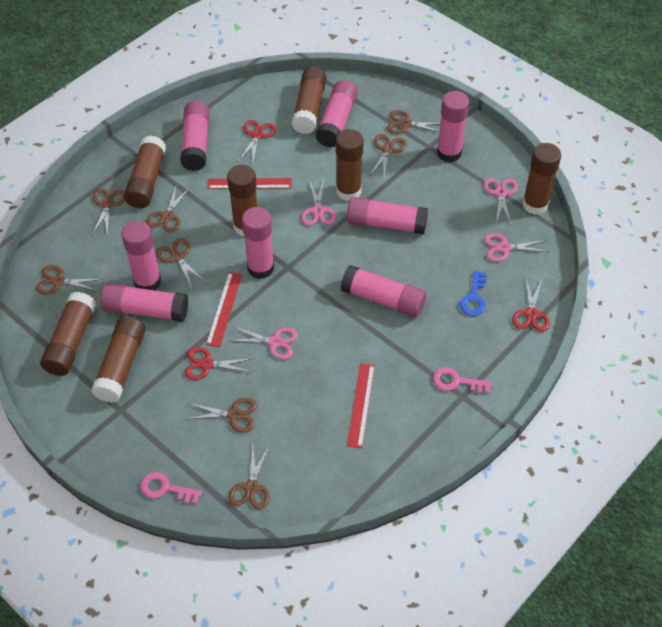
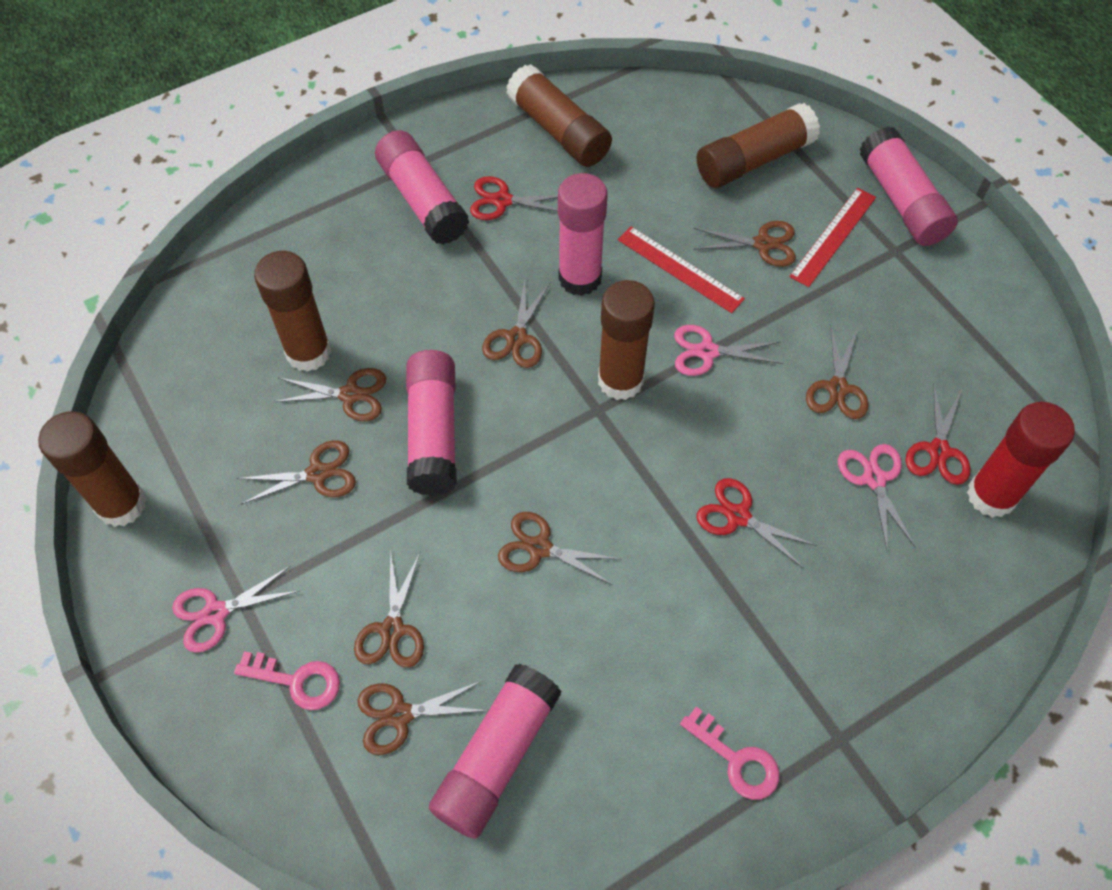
blue key: 1 -> 0
brown glue stick: 7 -> 5
pink glue stick: 8 -> 5
pink scissors: 4 -> 3
red glue stick: 0 -> 1
red ruler: 3 -> 2

